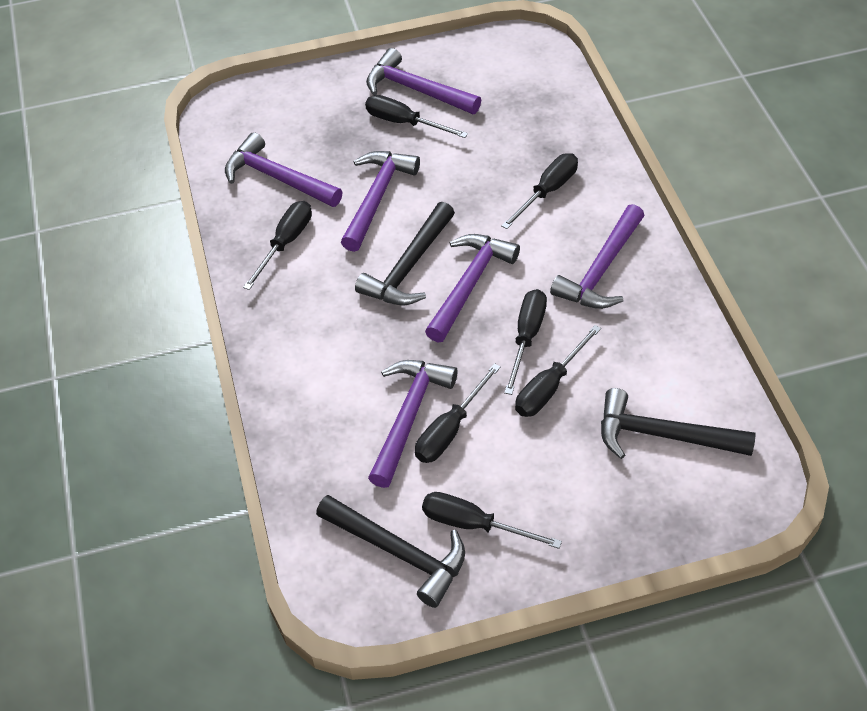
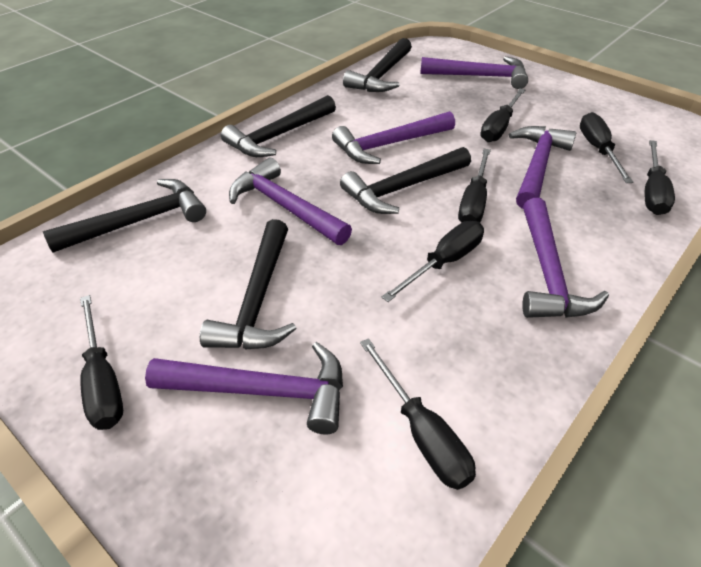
black hammer: 3 -> 5

